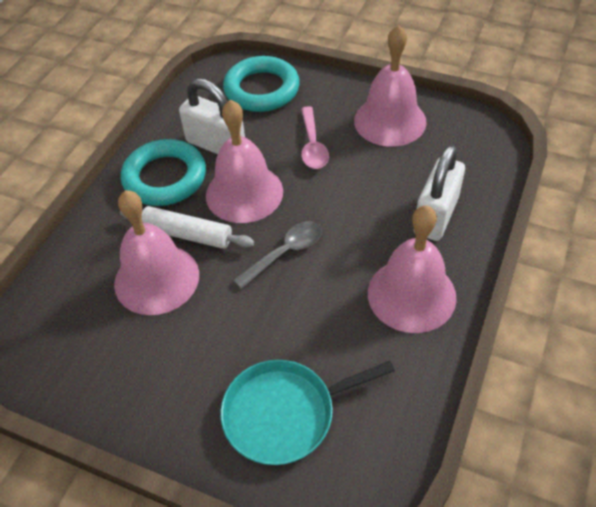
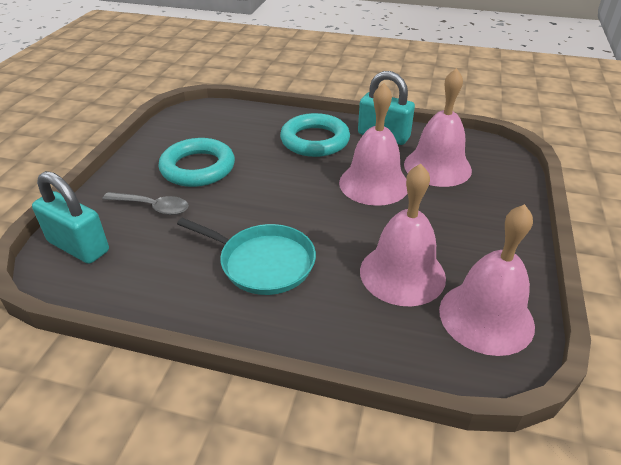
pink spoon: 1 -> 0
turquoise padlock: 0 -> 2
white padlock: 2 -> 0
white rolling pin: 1 -> 0

